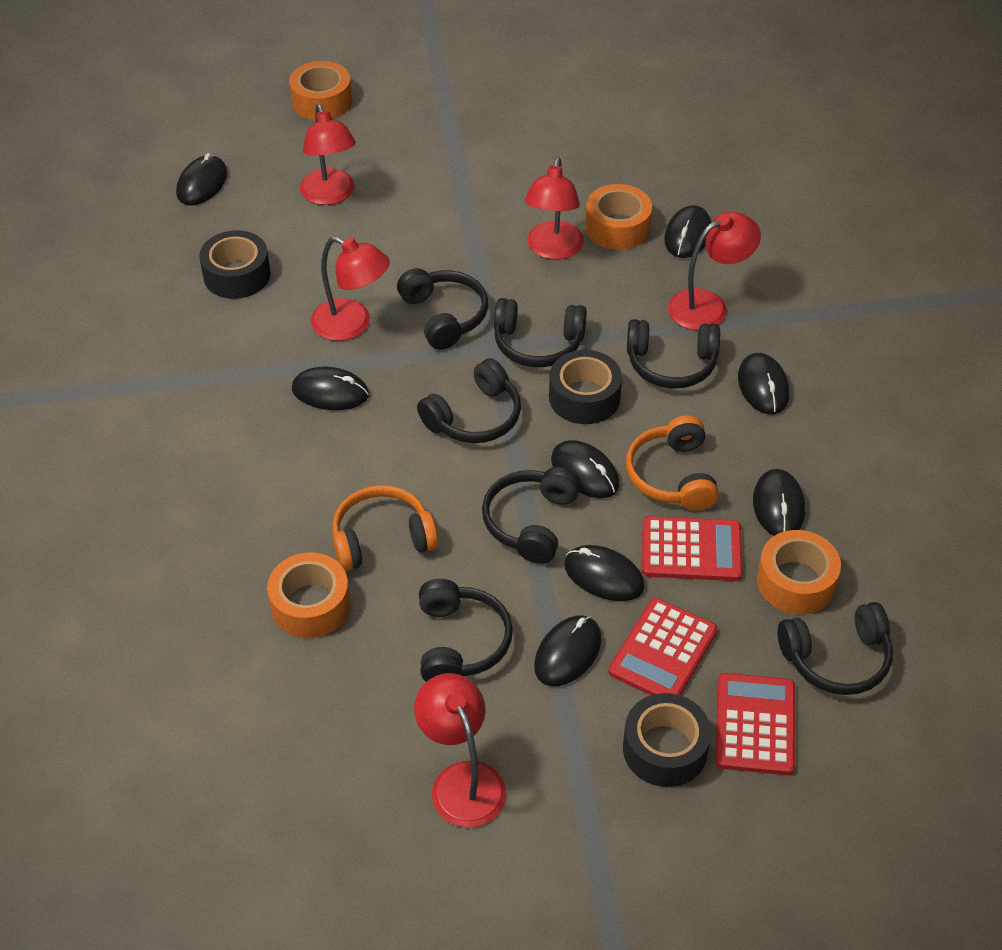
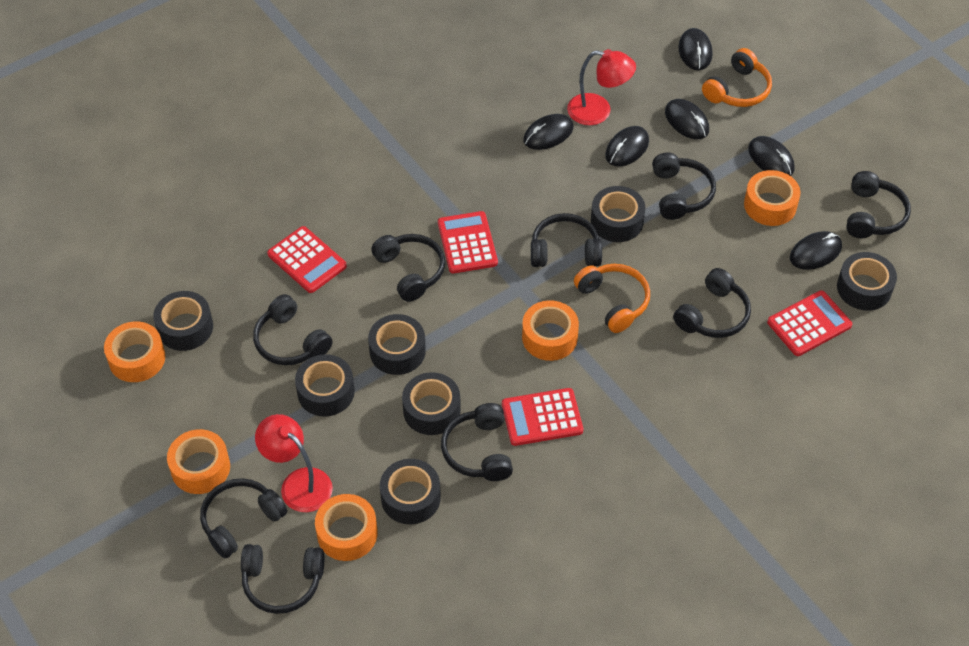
black headphones: 7 -> 9
black mouse: 8 -> 6
black tape: 3 -> 7
orange tape: 4 -> 5
red calculator: 3 -> 4
red lamp: 5 -> 2

